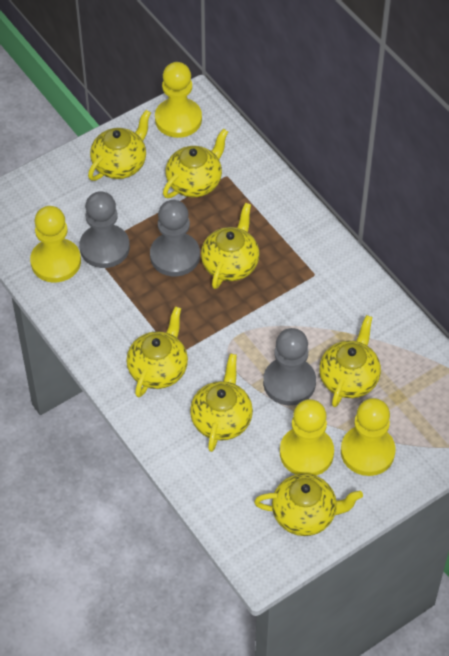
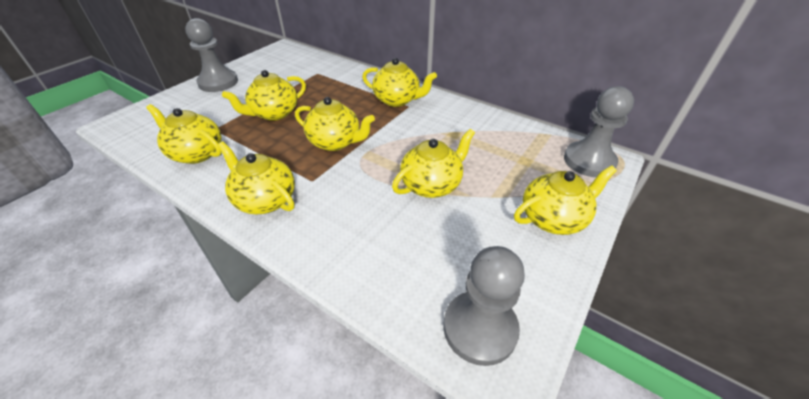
yellow pawn: 4 -> 0

